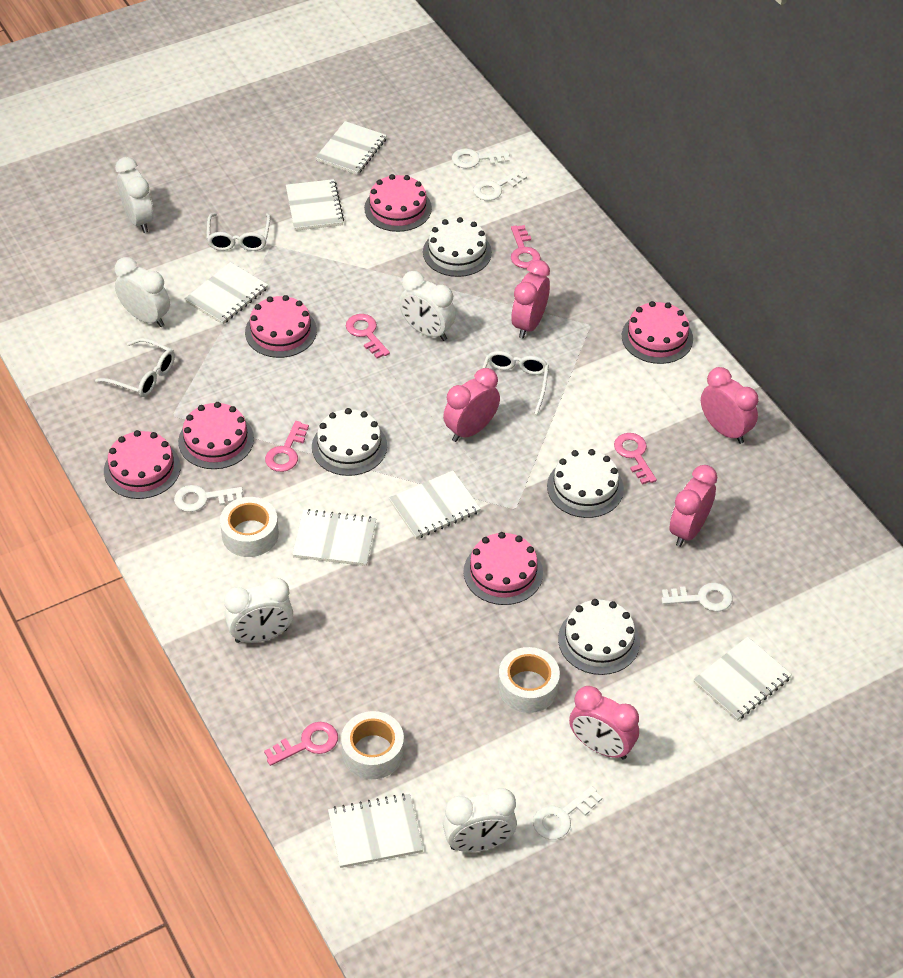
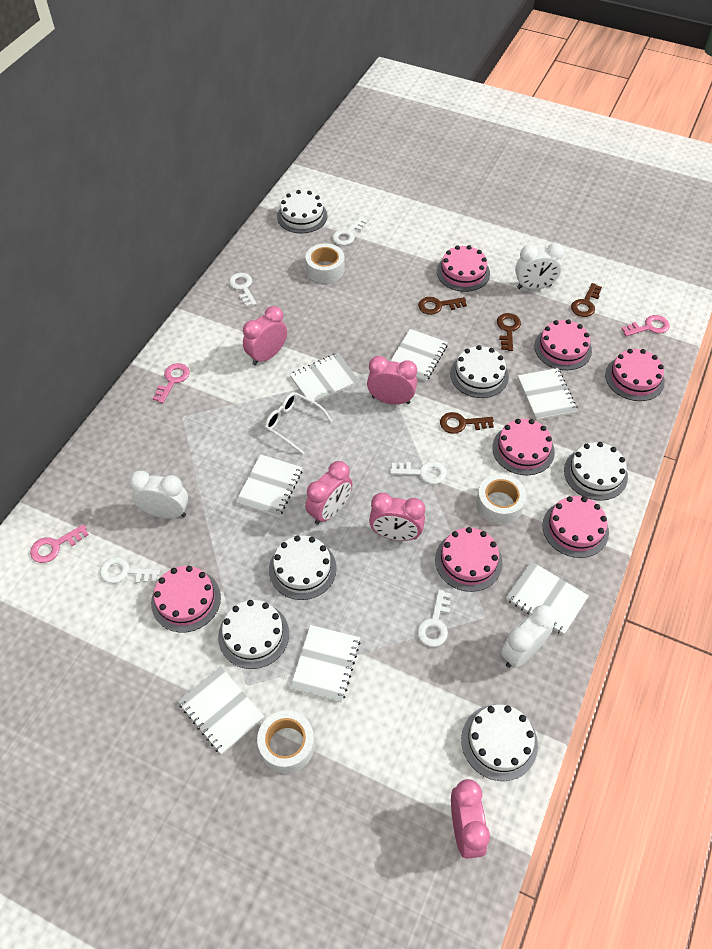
brown key: 0 -> 4
pink cake: 6 -> 7
pink key: 5 -> 3
white cake: 4 -> 6
white clock: 5 -> 3
white glasses: 3 -> 1

